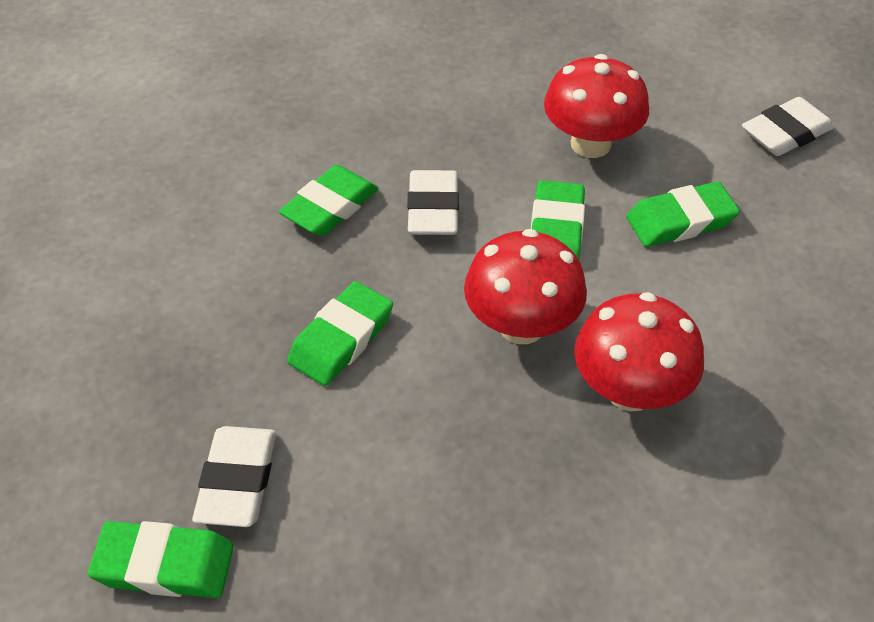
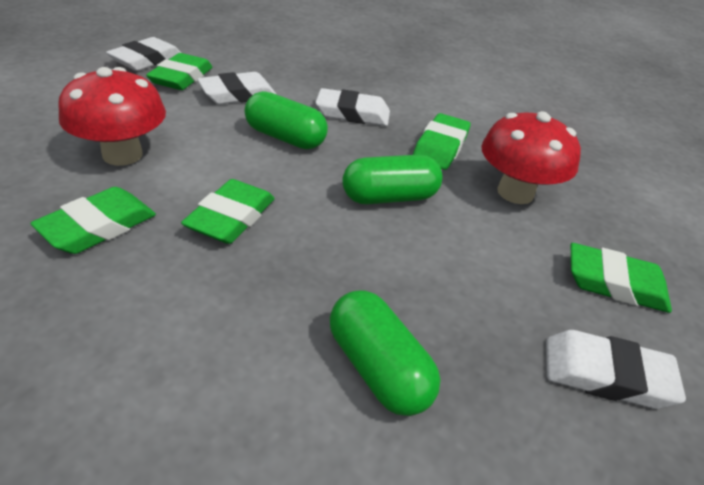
green capsule: 0 -> 3
red mushroom: 3 -> 2
white eraser: 3 -> 4

